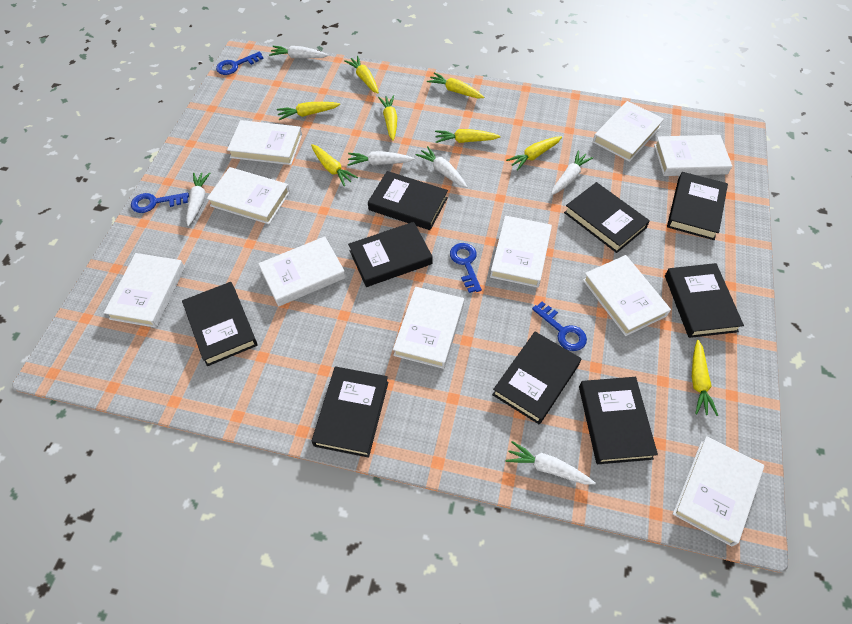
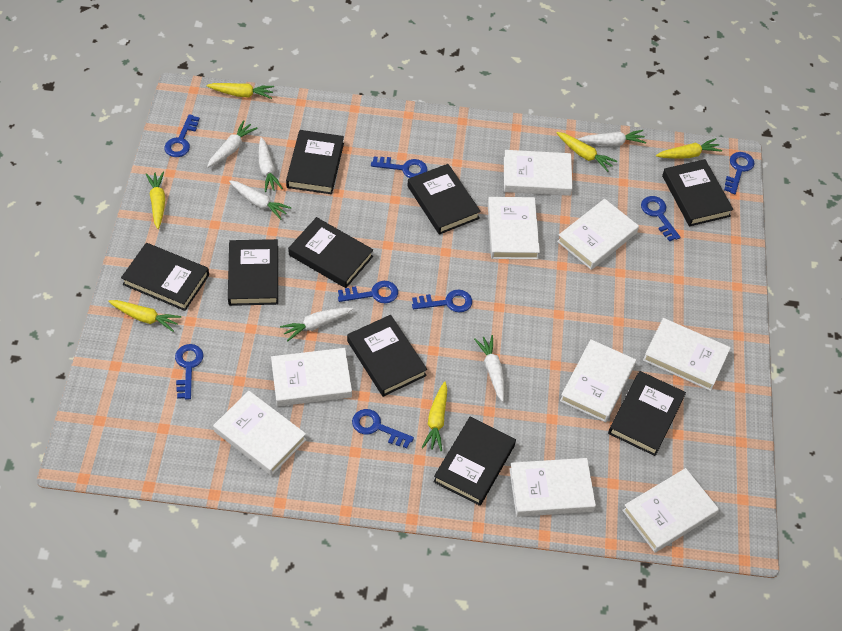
blue key: 4 -> 8
white book: 10 -> 9
yellow carrot: 8 -> 6

